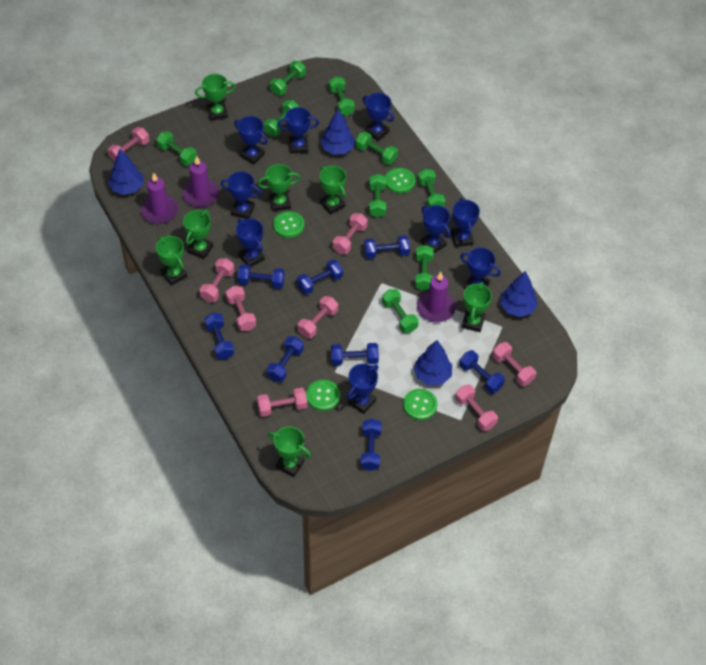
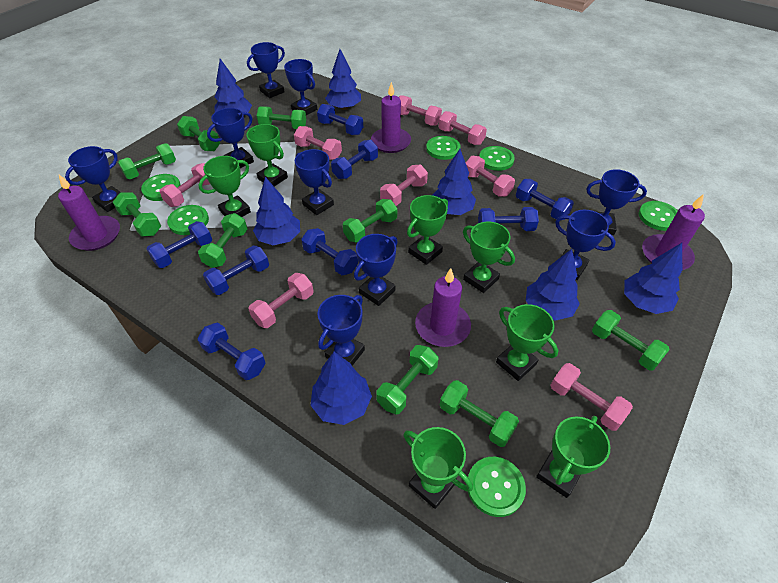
blue tree: 4 -> 7
green button: 4 -> 6
purple candle: 3 -> 4

